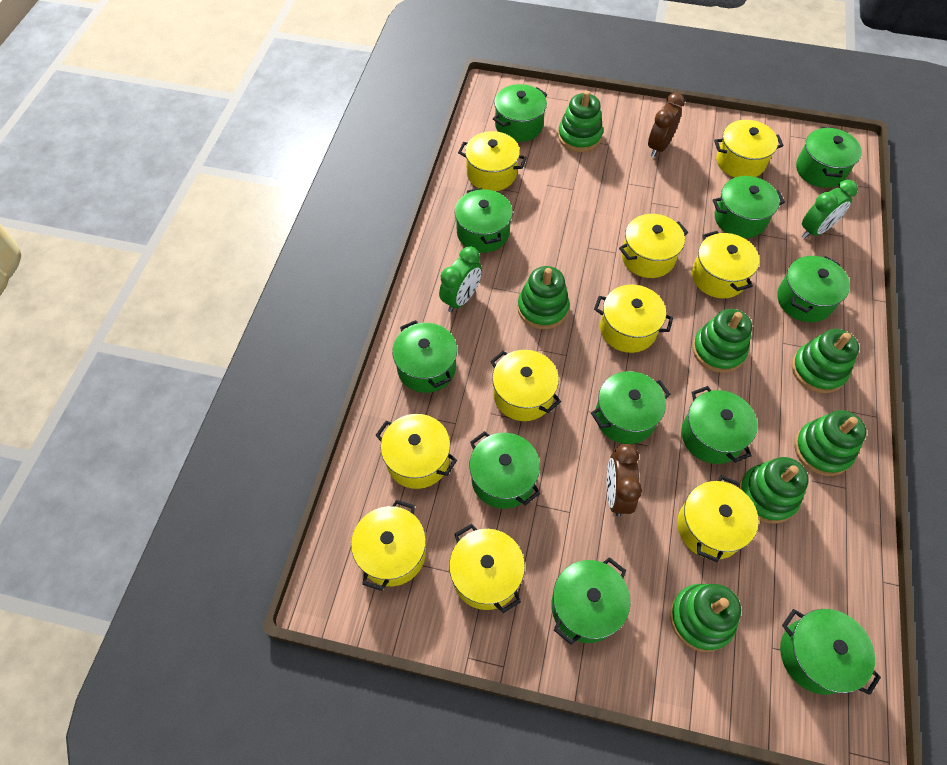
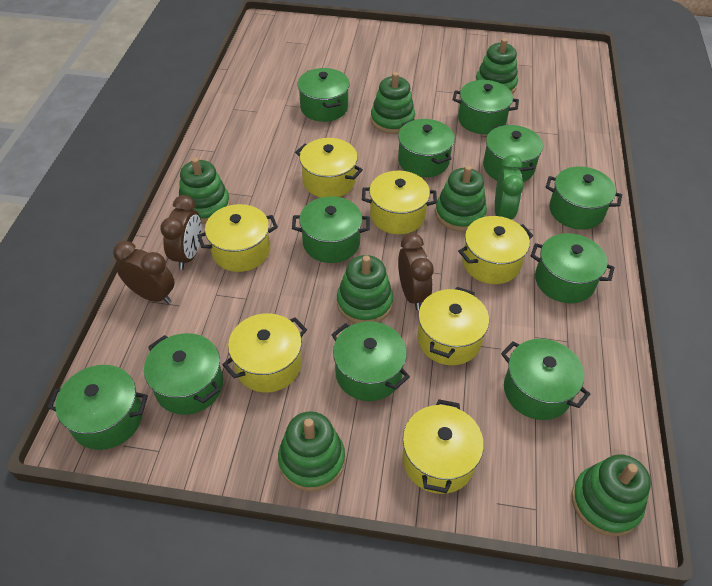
brown clock: 2 -> 3
green clock: 2 -> 1
yellow pot: 10 -> 7

